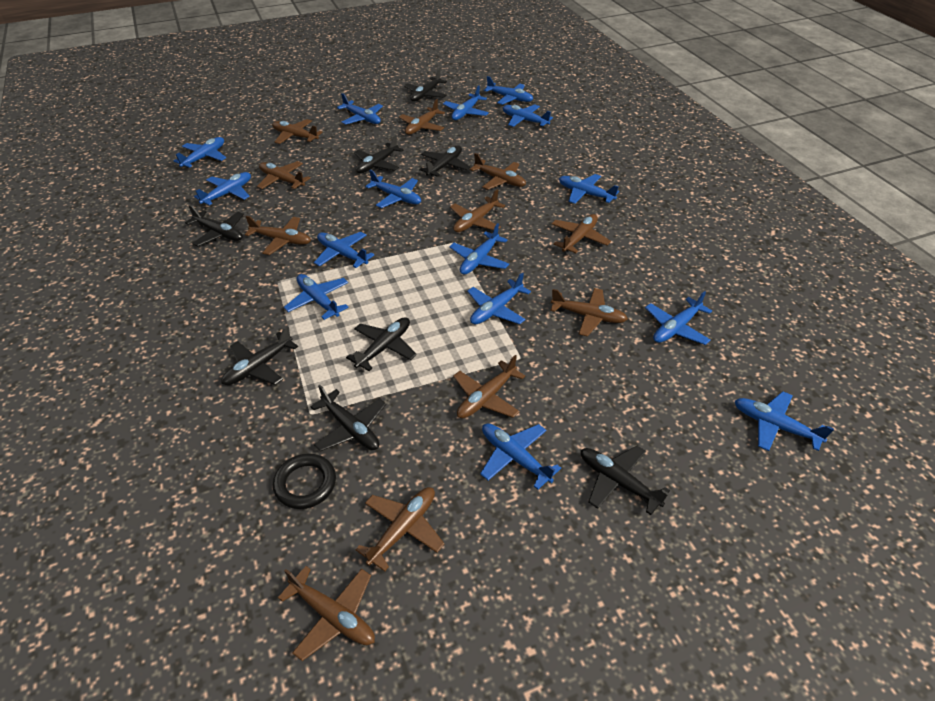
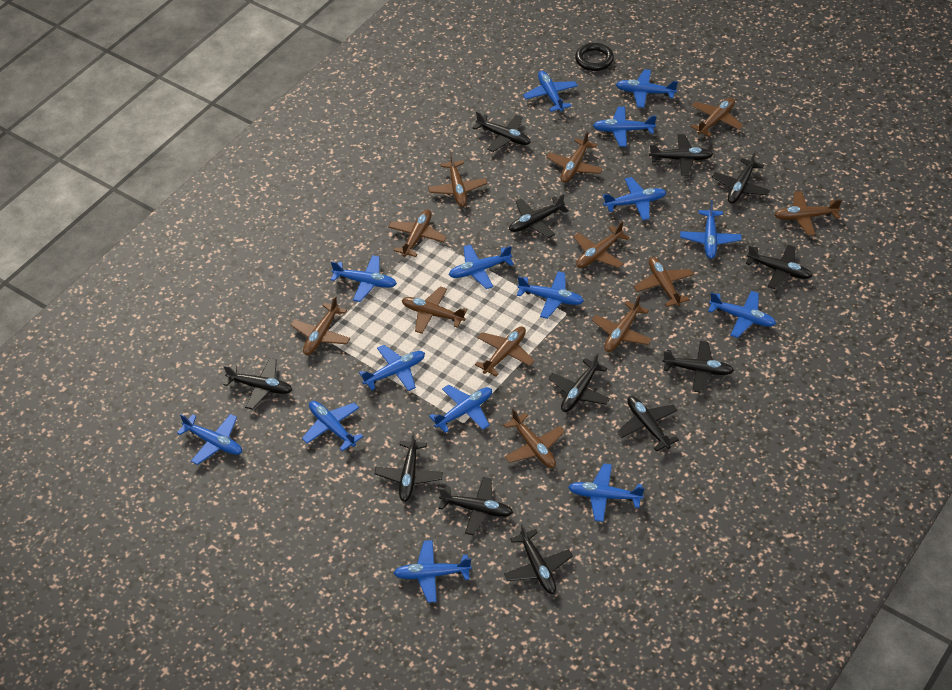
black plane: 8 -> 12
brown plane: 11 -> 12

